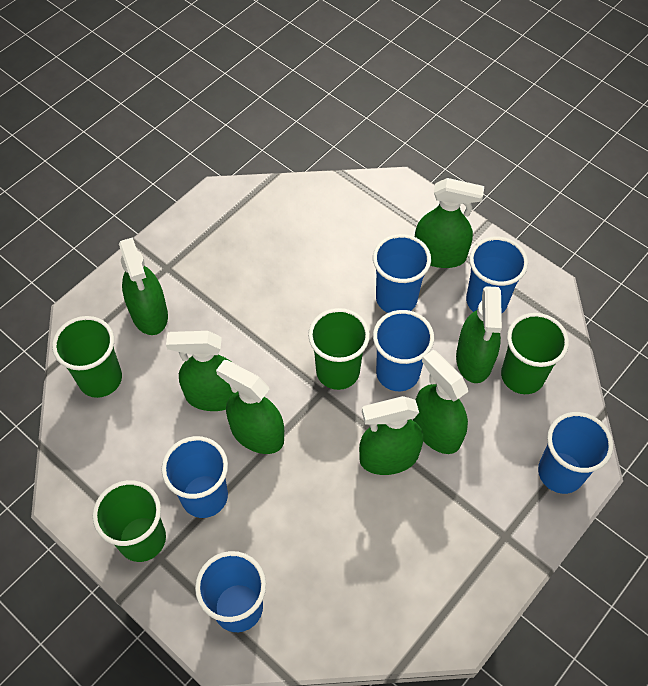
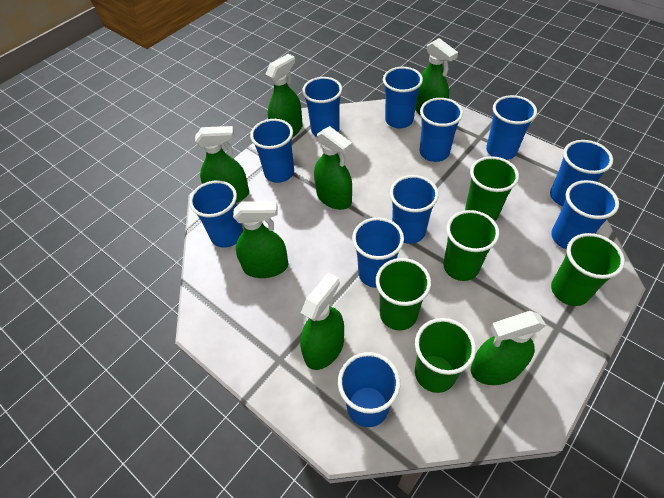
blue cup: 6 -> 11
green cup: 4 -> 5

